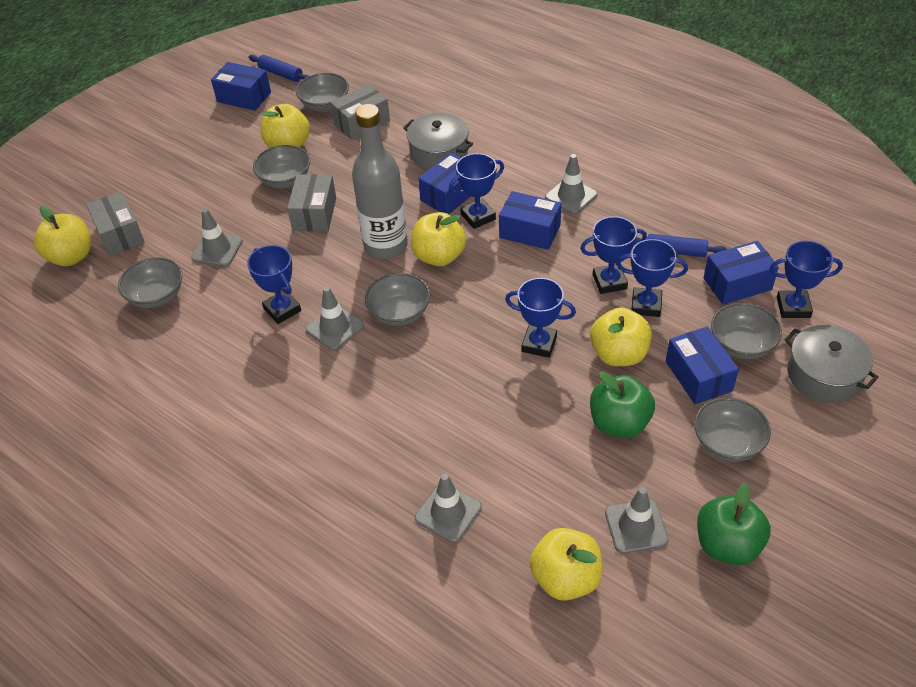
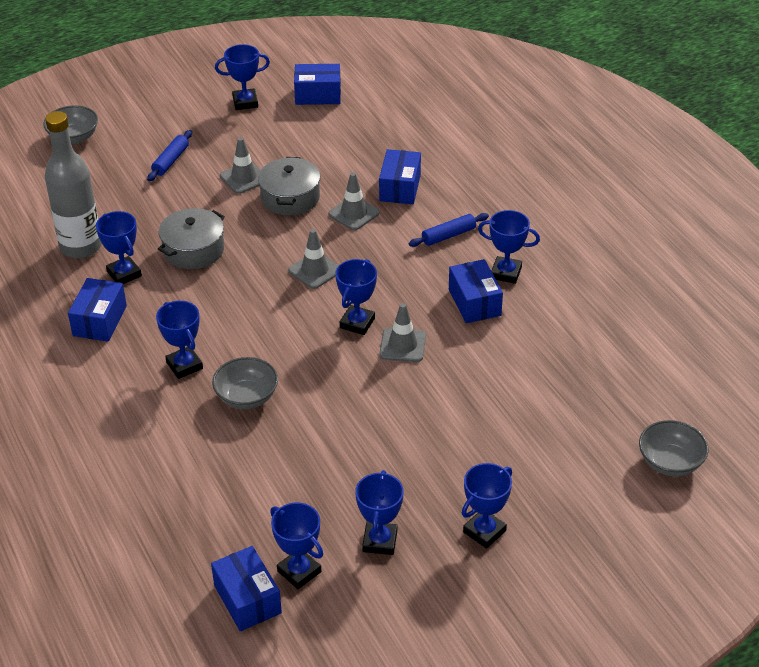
blue trophy: 6 -> 8
green apple: 2 -> 0
grey bowl: 6 -> 3
grey box: 3 -> 0
grey traffic cone: 5 -> 4
yellow apple: 5 -> 0

